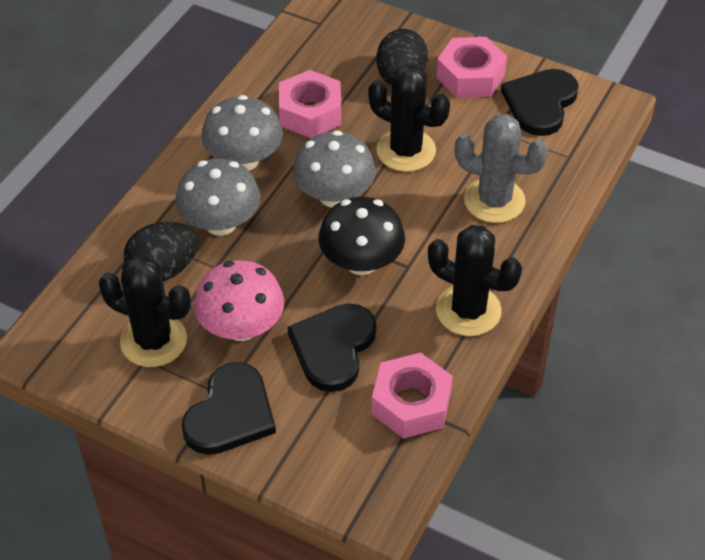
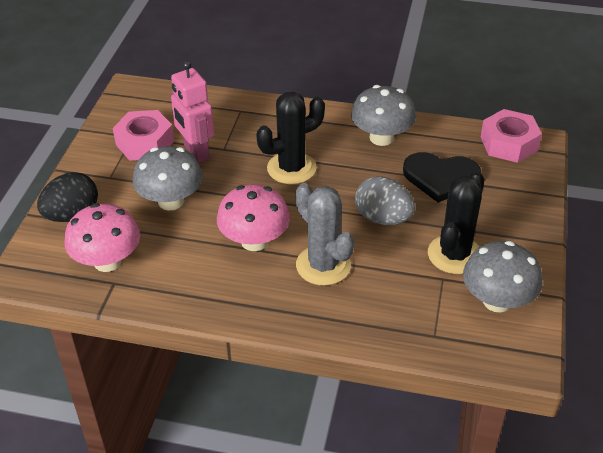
black cactus: 3 -> 2
black egg: 2 -> 1
black heart: 3 -> 1
black mushroom: 1 -> 0
grey egg: 0 -> 1
pink mushroom: 1 -> 2
pink nut: 3 -> 2
pink robot: 0 -> 1

